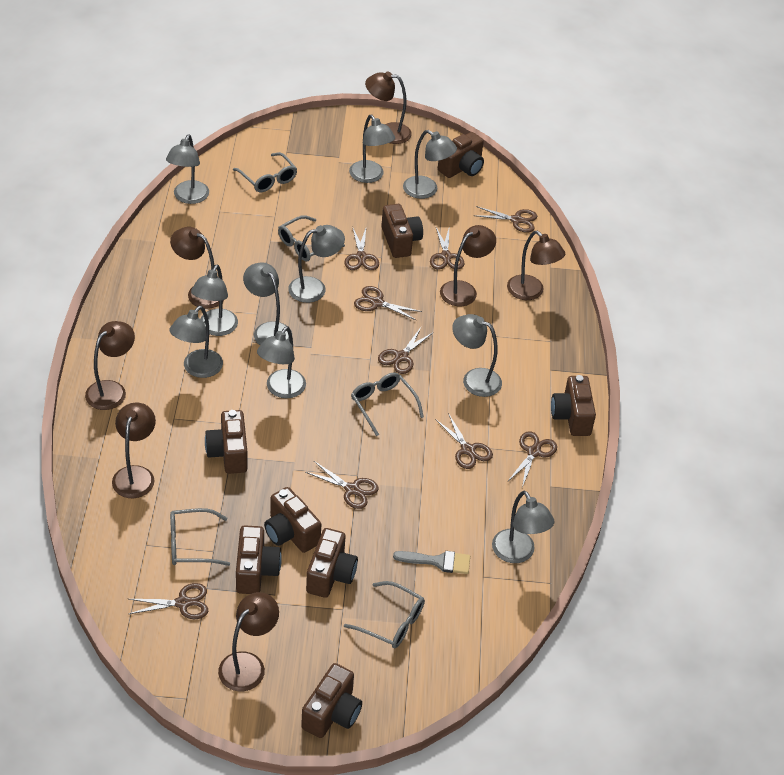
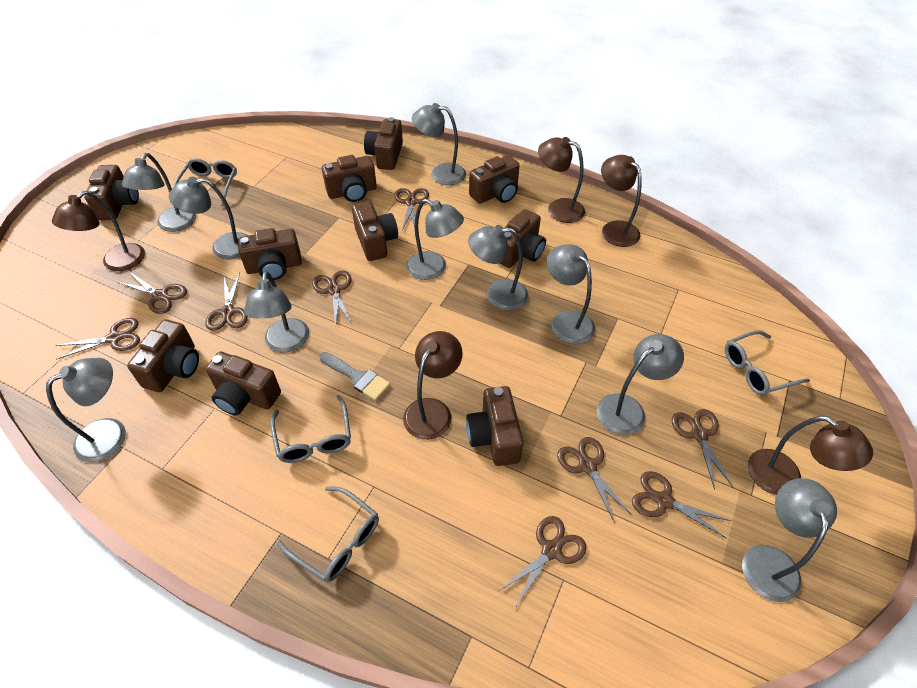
brown camera: 8 -> 10
brown lamp: 7 -> 5
grey glasses: 5 -> 4

